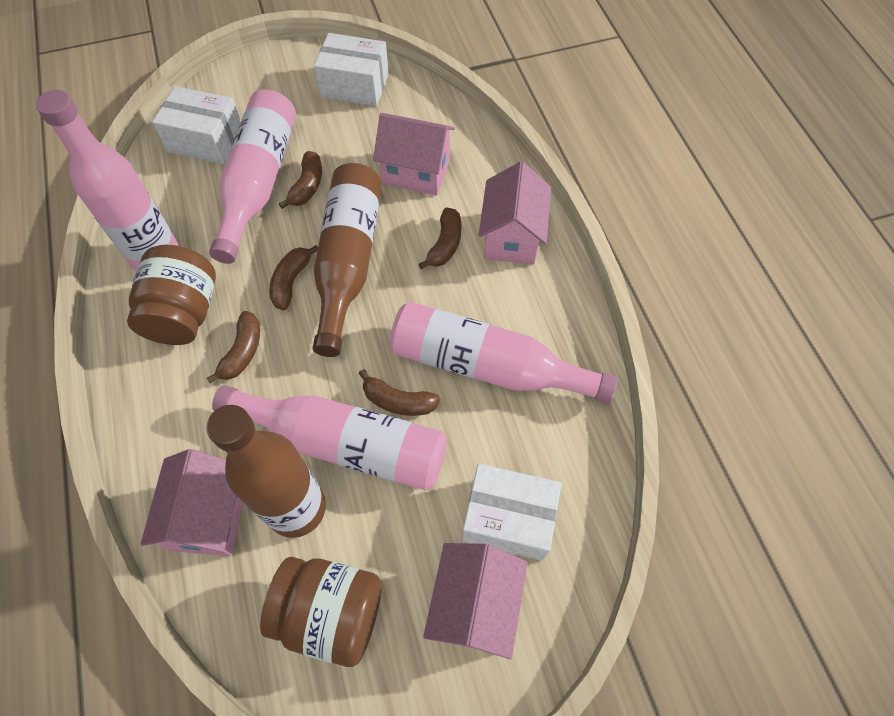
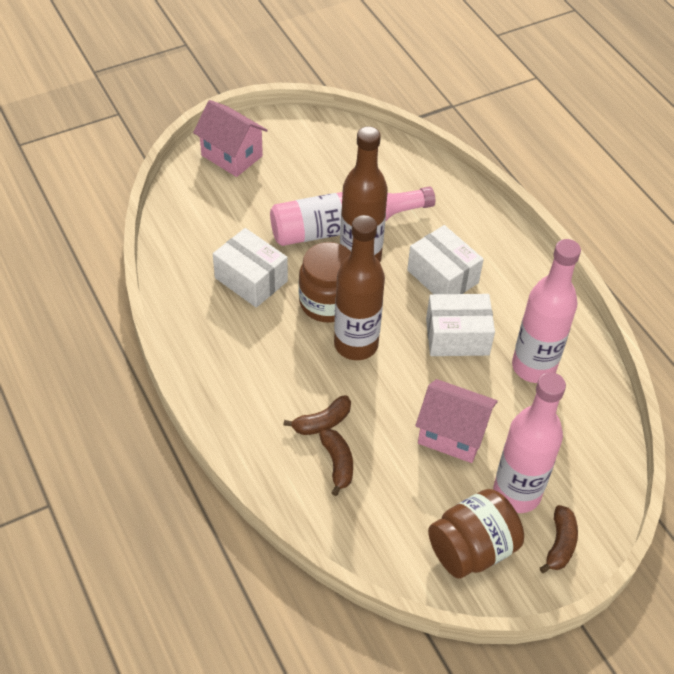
brown banana: 5 -> 3
pink bottle: 4 -> 3
pink house: 4 -> 2

